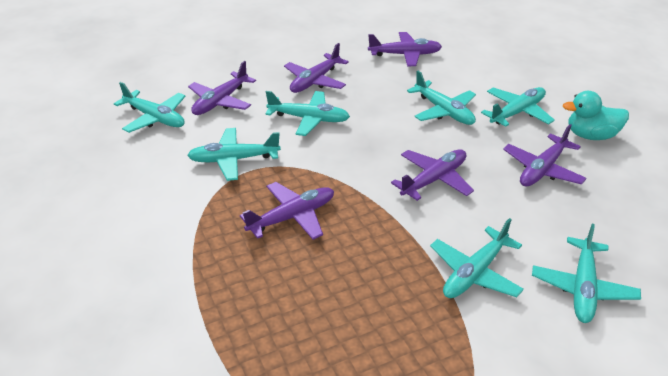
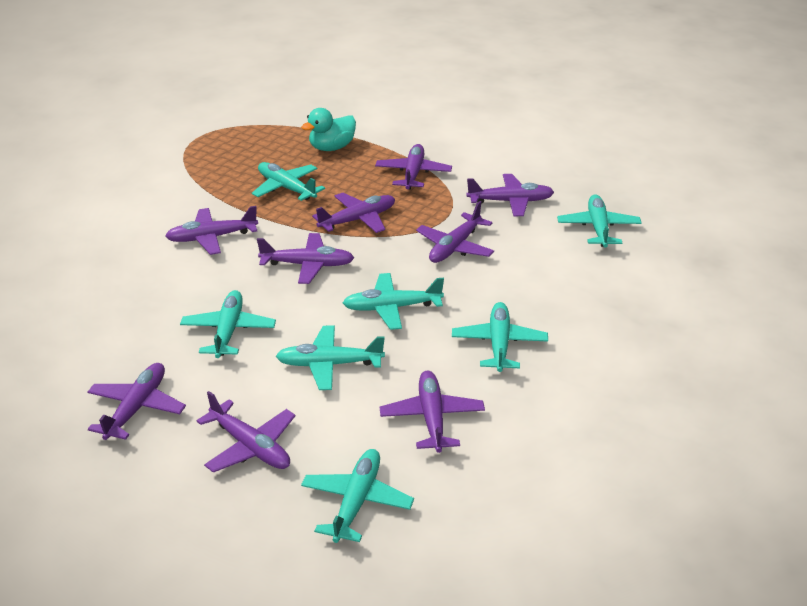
purple plane: 6 -> 9

